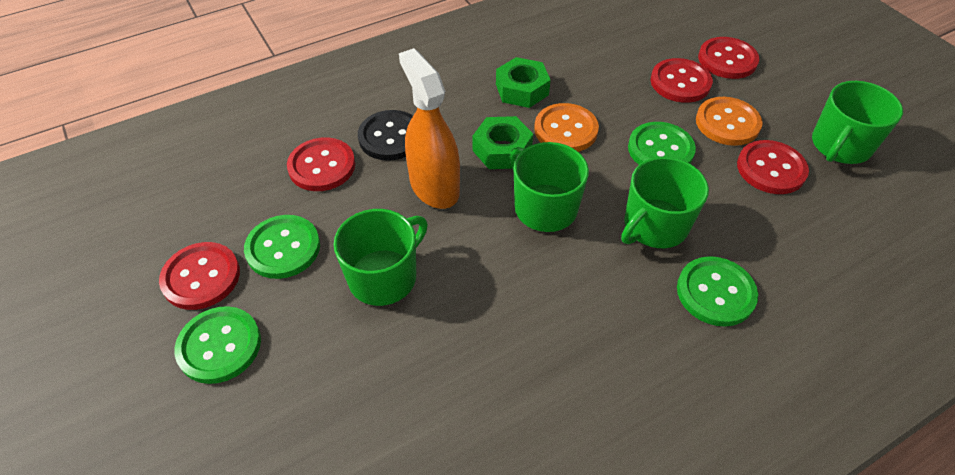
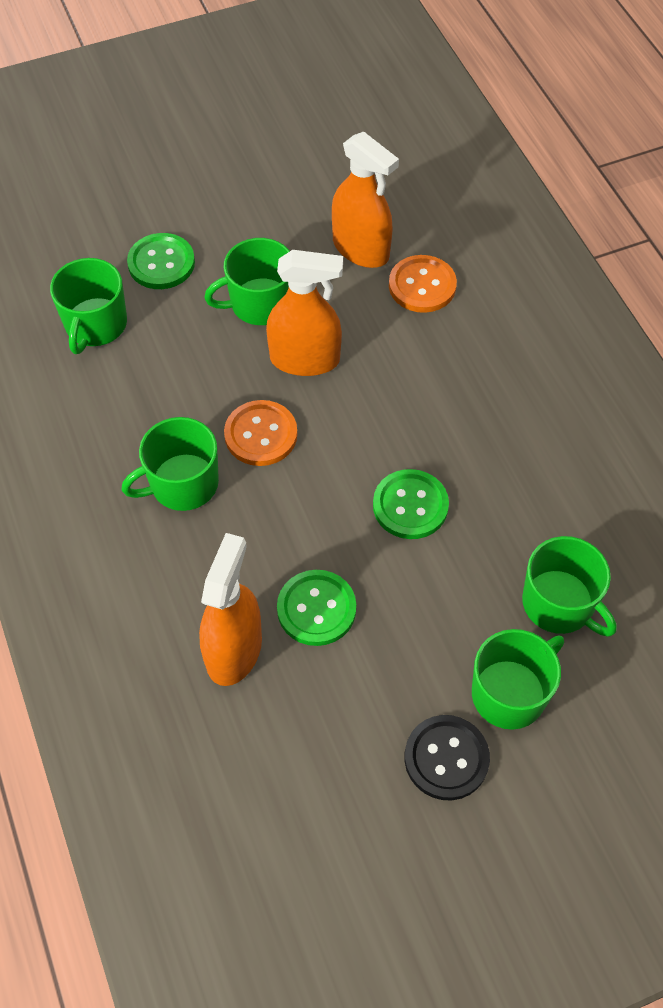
green button: 4 -> 3
green mug: 4 -> 5
green nut: 2 -> 0
orange spray bottle: 1 -> 3
red button: 5 -> 0

